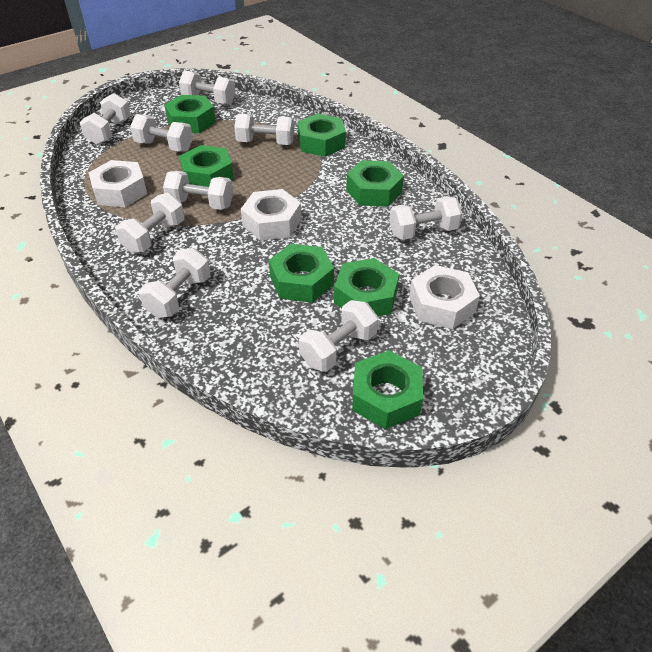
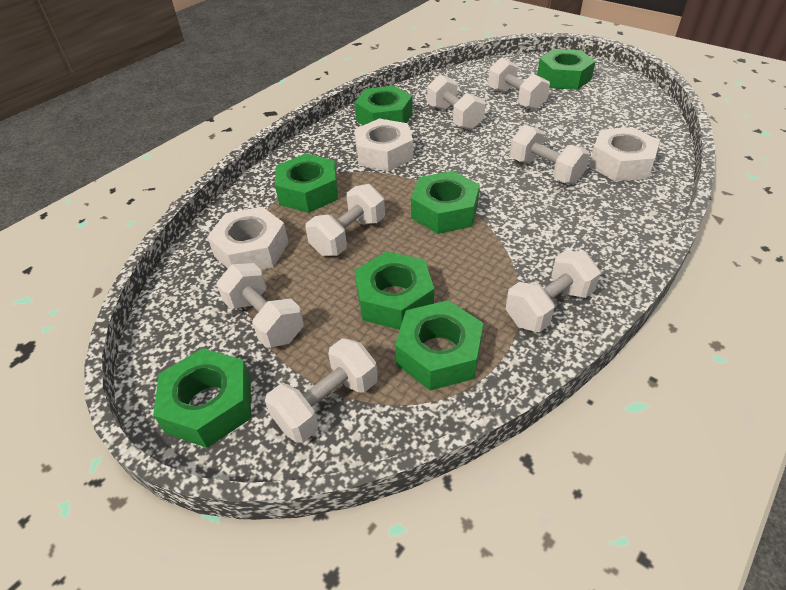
white dumbbell: 9 -> 7

